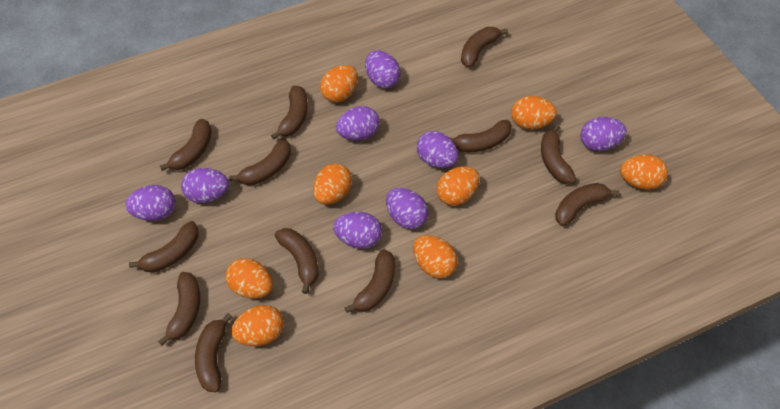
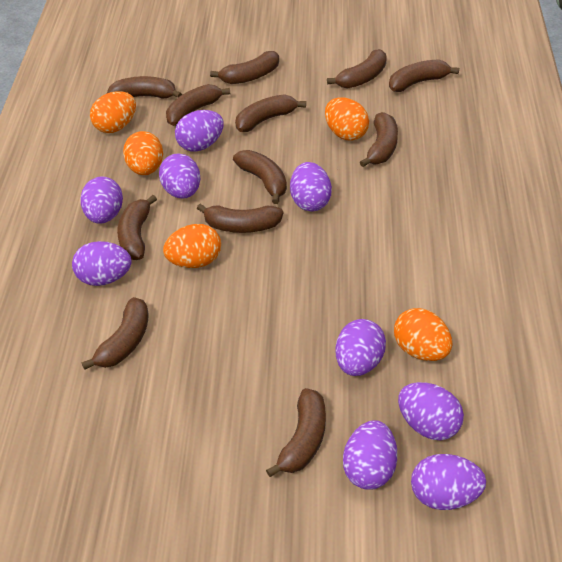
orange egg: 8 -> 5
purple egg: 8 -> 9

